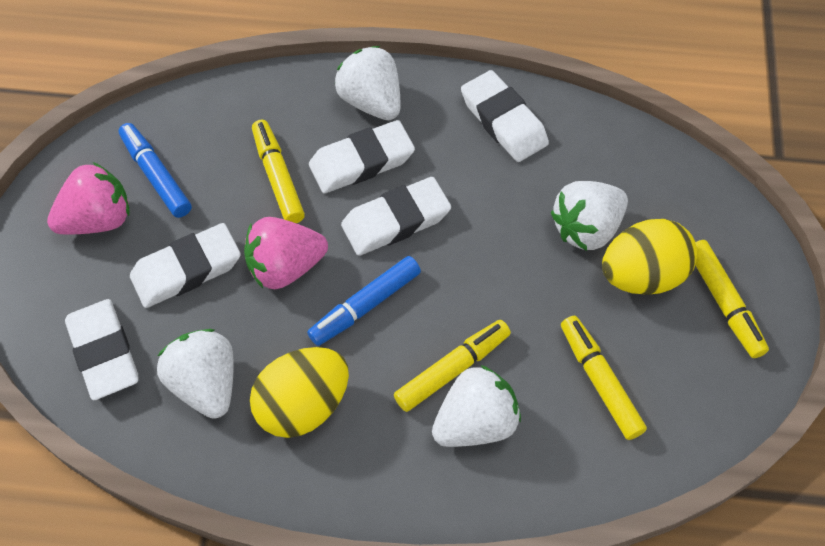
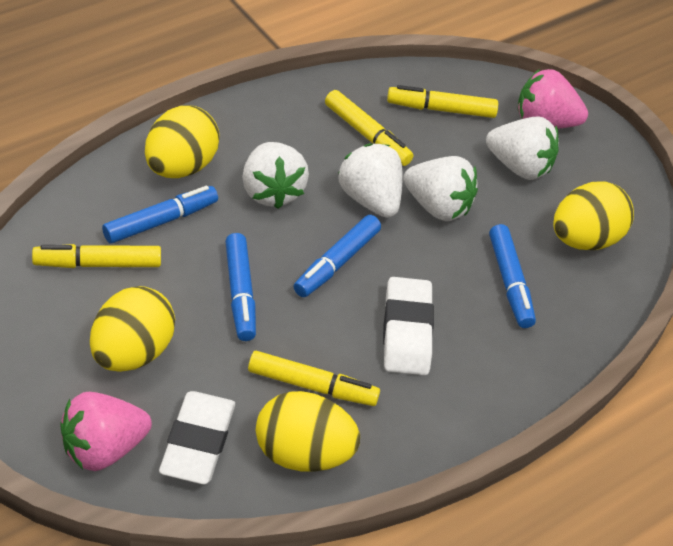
blue marker: 2 -> 4
white eraser: 5 -> 2
yellow egg: 2 -> 4

